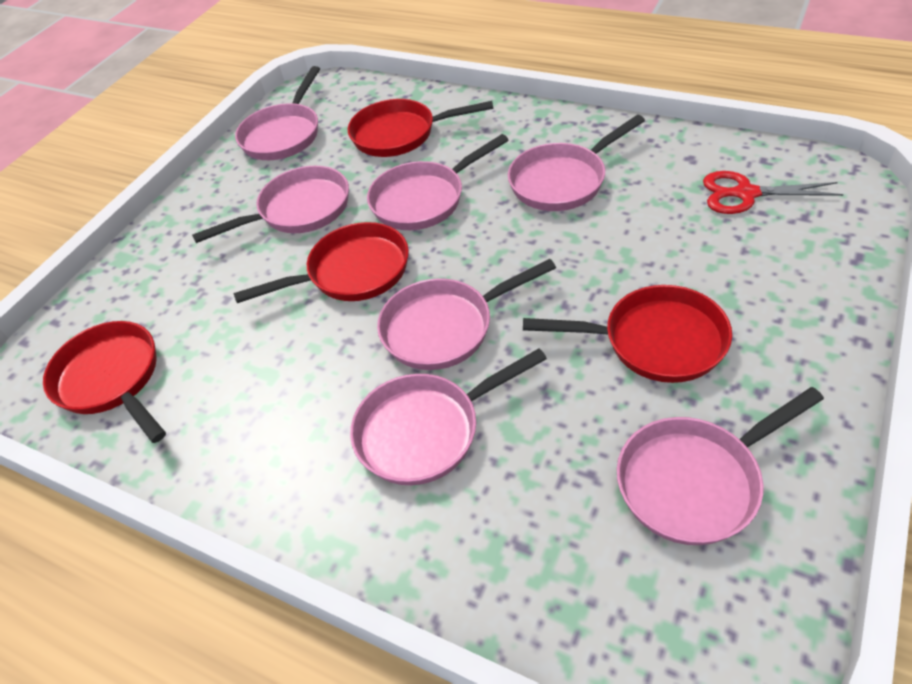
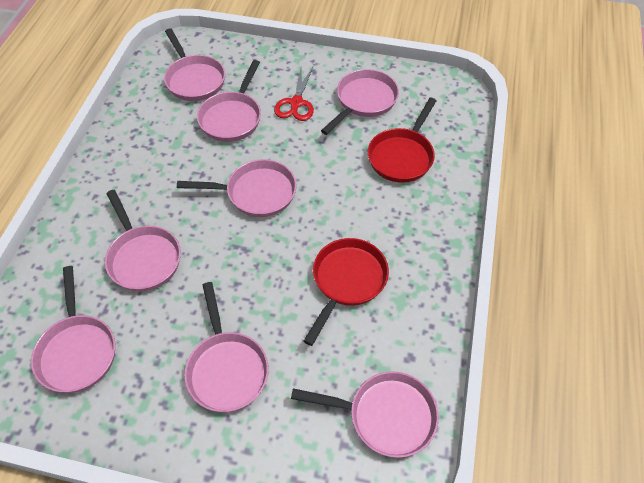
pink pan: 7 -> 8
red pan: 4 -> 2

